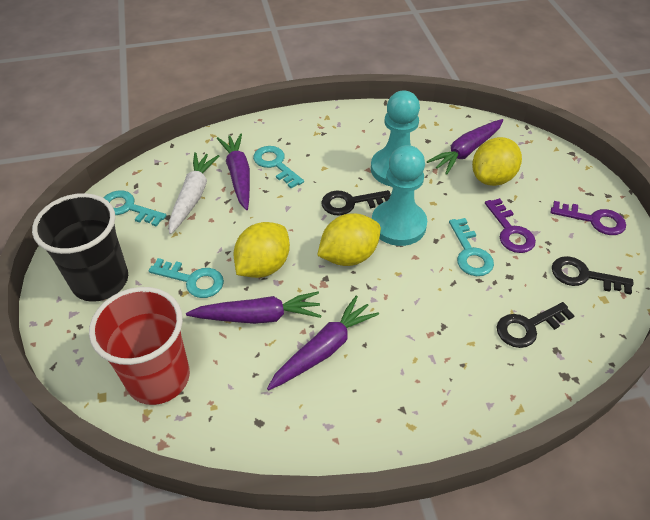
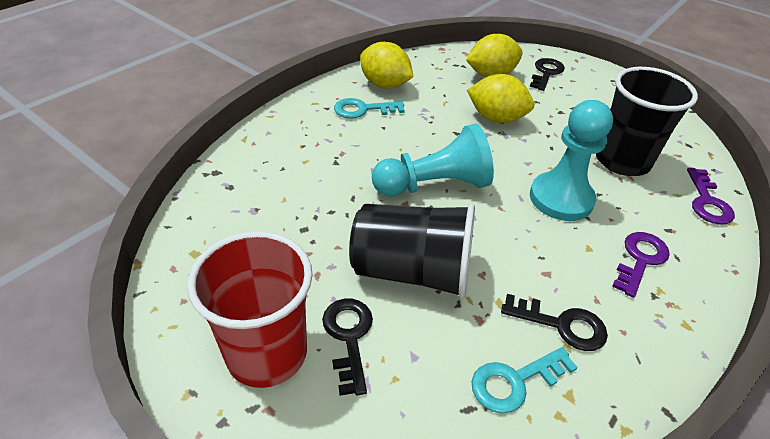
black cup: 1 -> 2
purple carrot: 4 -> 0
turquoise key: 4 -> 2
white carrot: 1 -> 0

